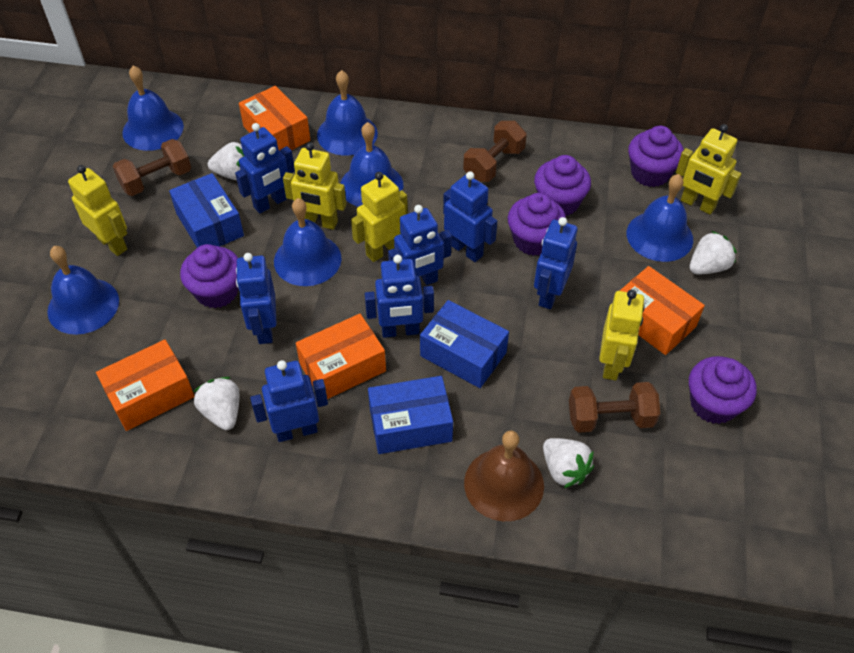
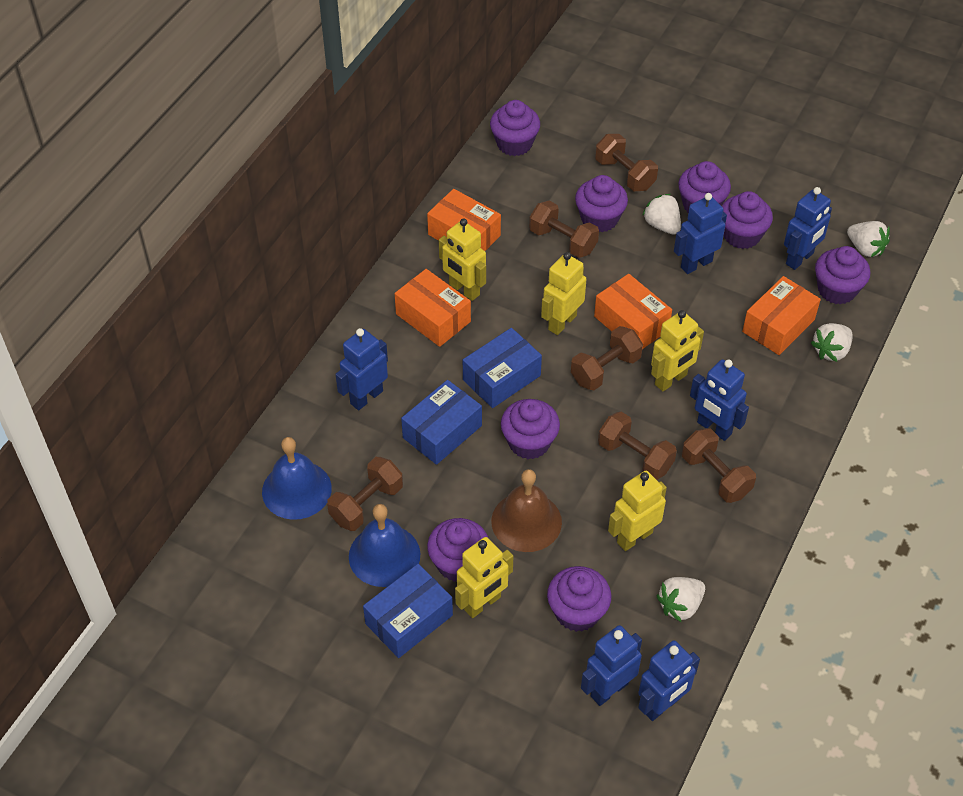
blue bell: 6 -> 2
blue robot: 7 -> 6
brown dumbbell: 3 -> 6
purple cupcake: 5 -> 8

